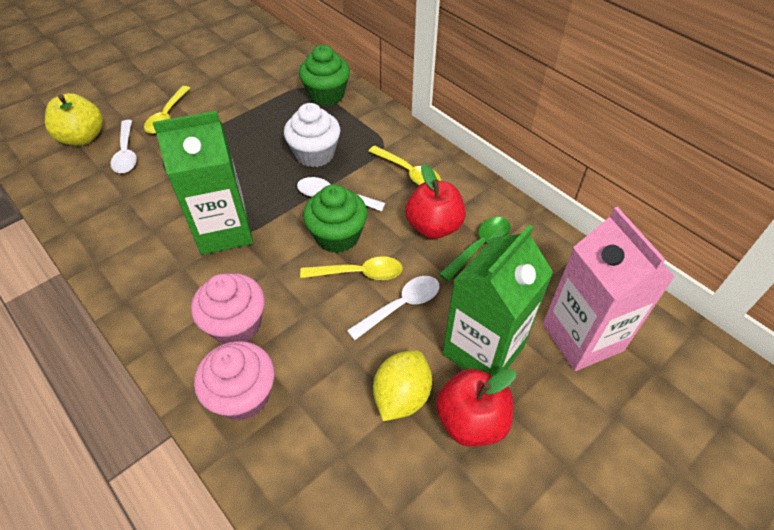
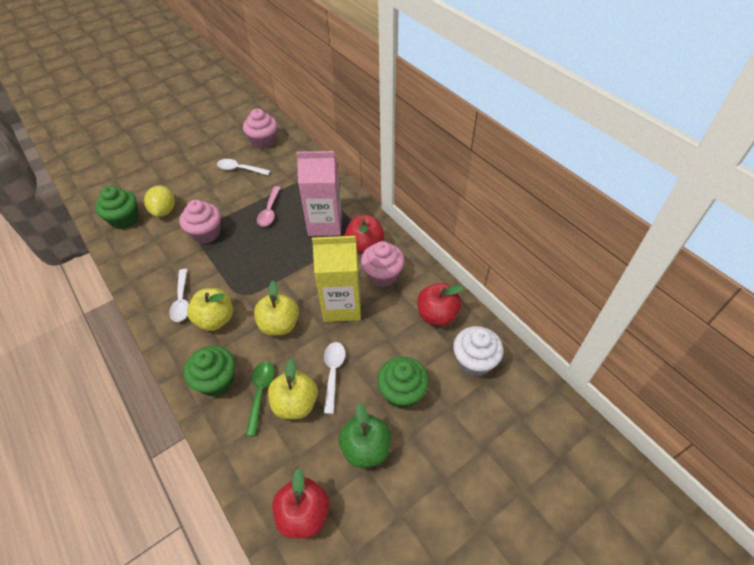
green apple: 0 -> 1
green carton: 2 -> 0
green cupcake: 2 -> 3
pink cupcake: 2 -> 3
pink spoon: 0 -> 1
red apple: 2 -> 3
yellow apple: 1 -> 3
yellow carton: 0 -> 1
yellow spoon: 3 -> 0

